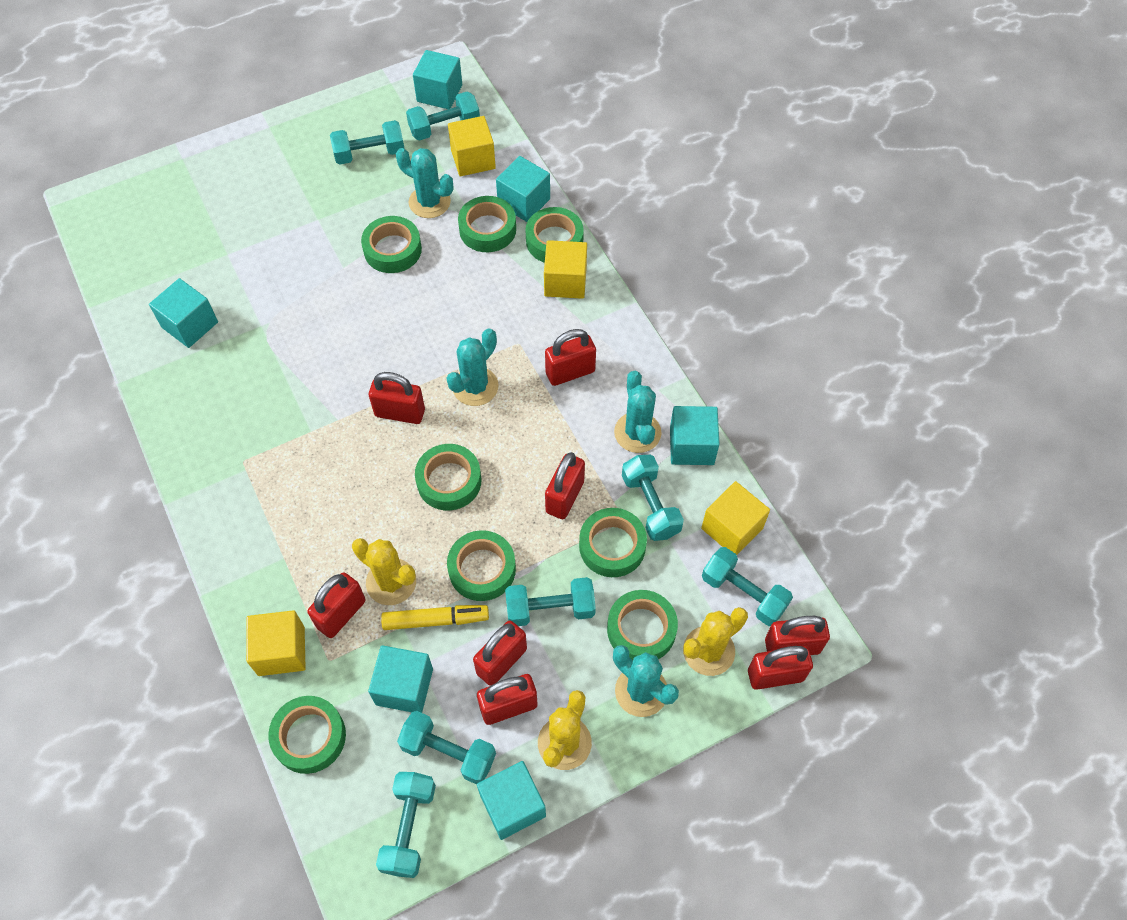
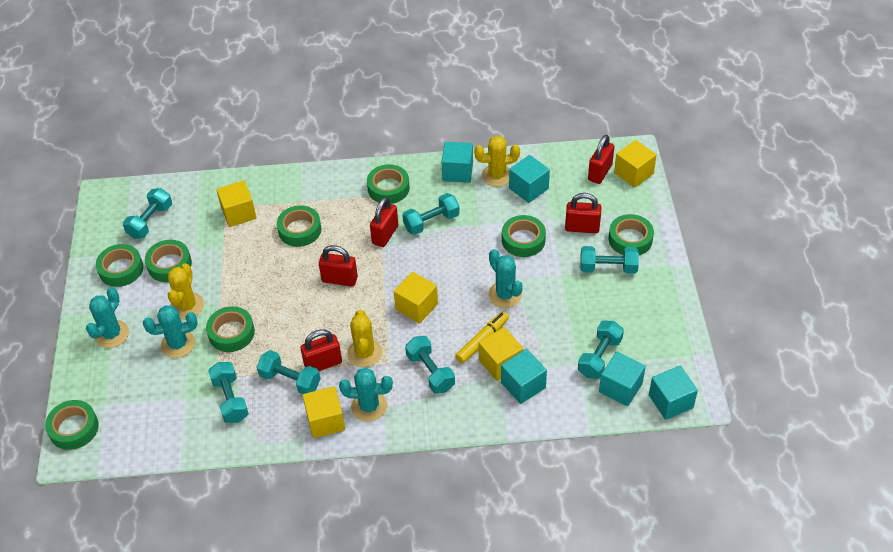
red padlock: 8 -> 5
turquoise cube: 6 -> 5
yellow cube: 4 -> 5

